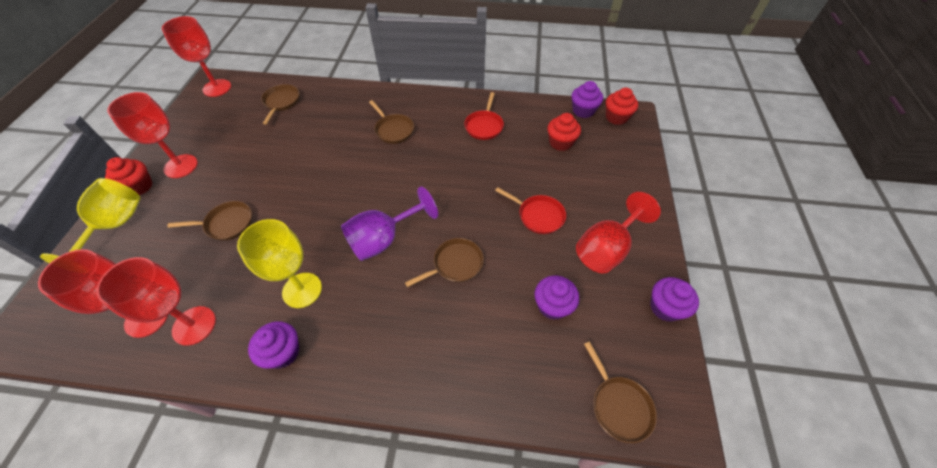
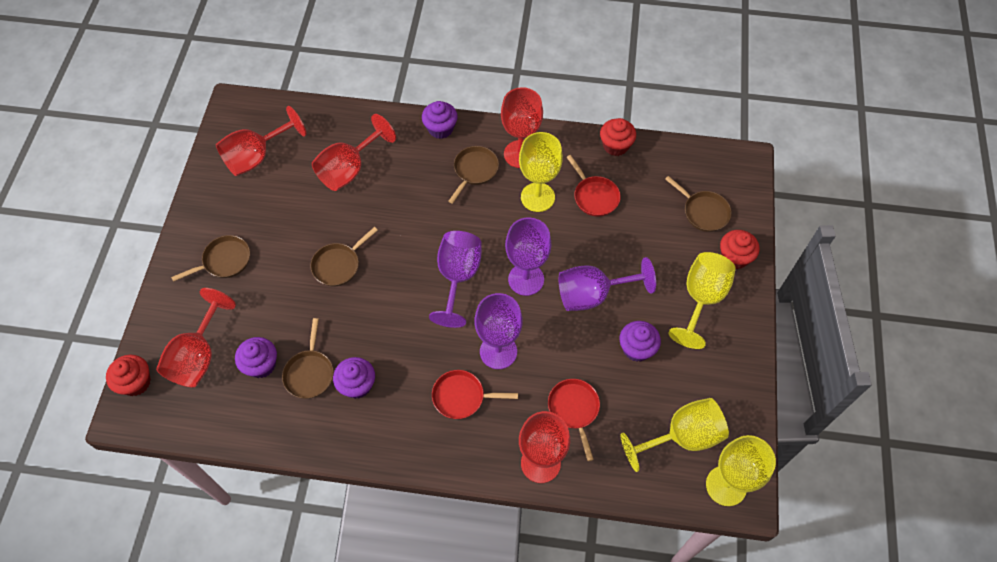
purple goblet: 1 -> 4
red pan: 2 -> 3
yellow goblet: 2 -> 4

